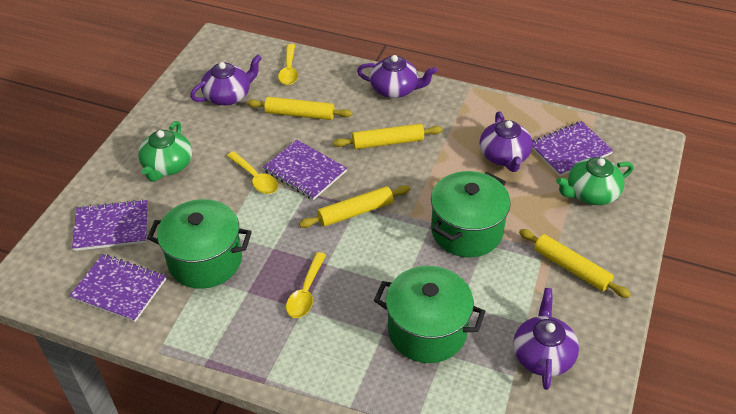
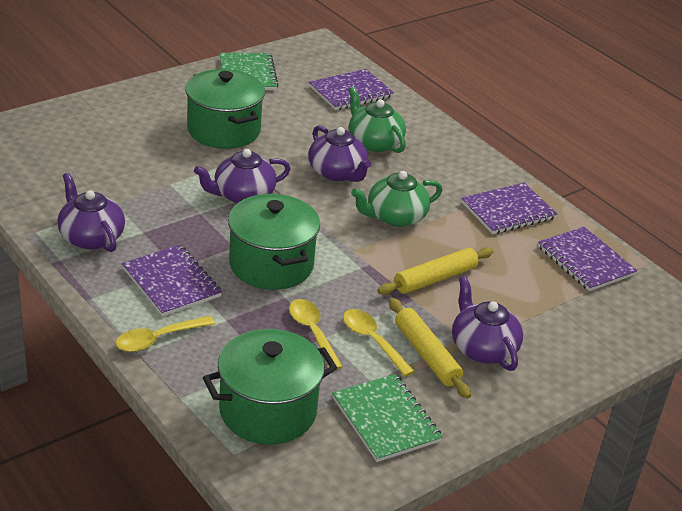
green notebook: 0 -> 2
yellow rolling pin: 4 -> 2

